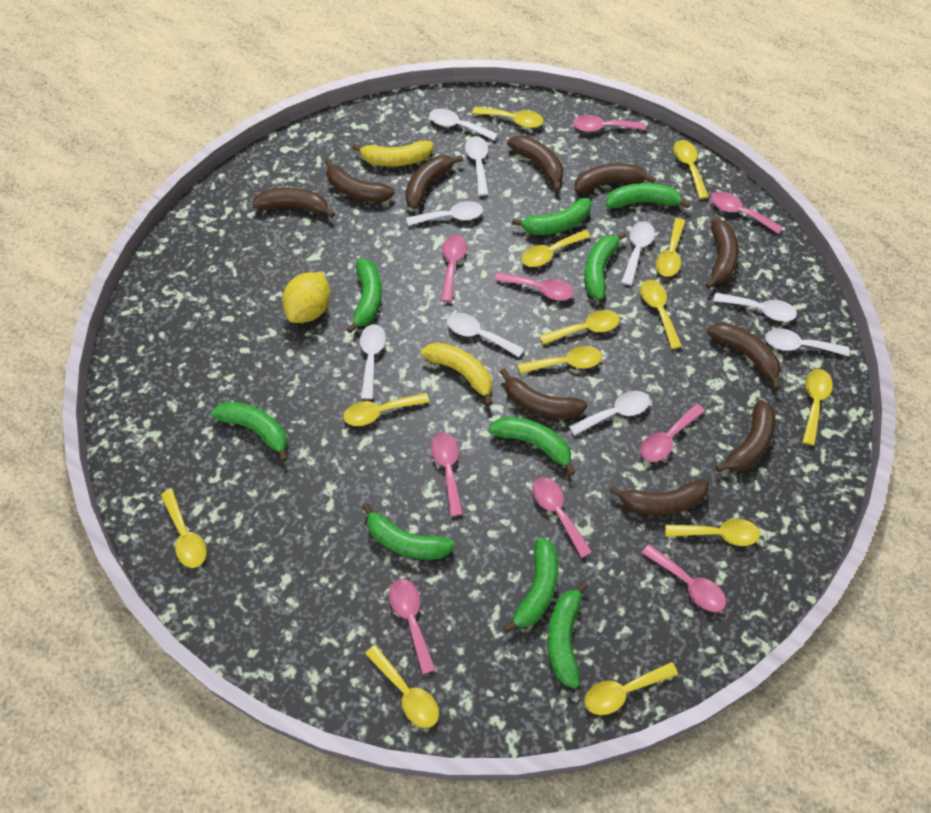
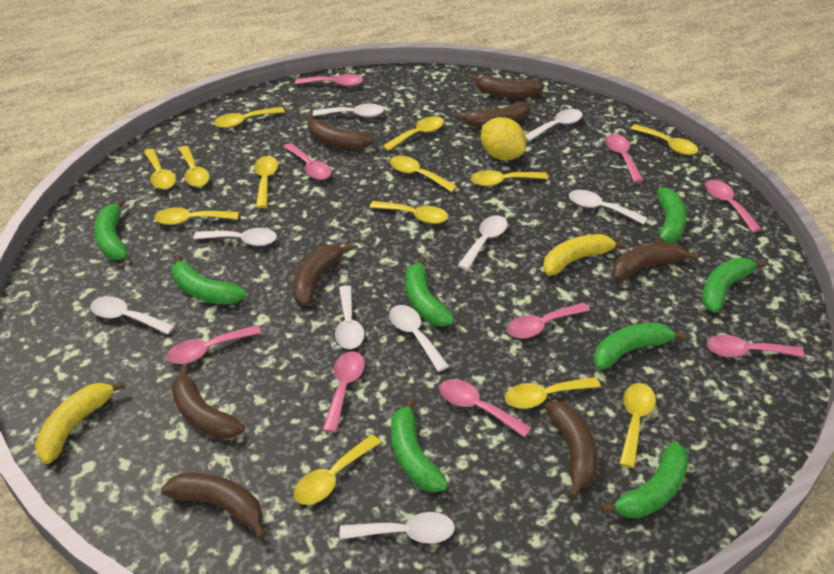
brown banana: 10 -> 8
green banana: 9 -> 8

